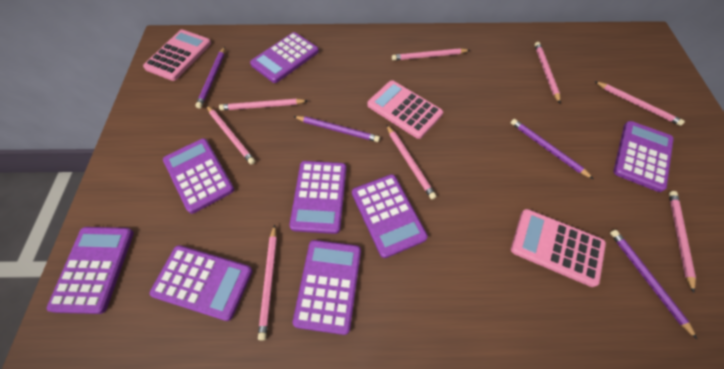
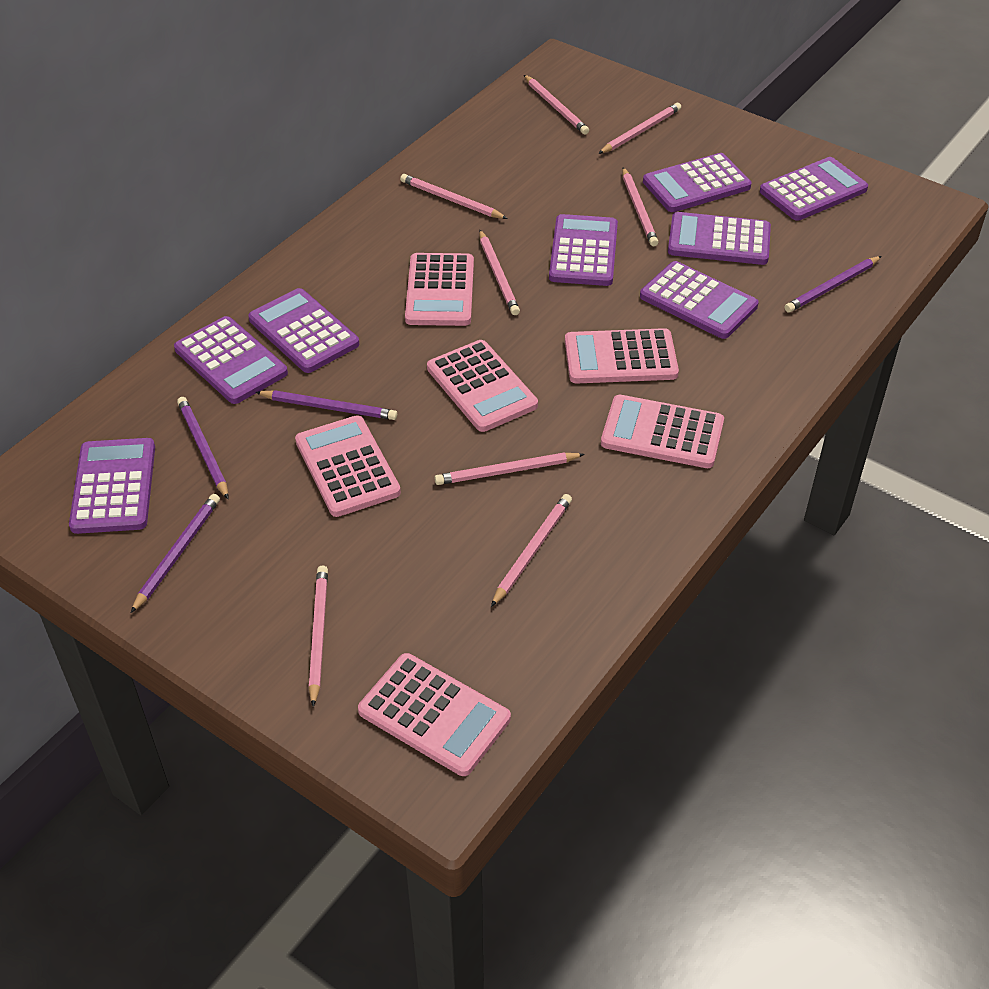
pink calculator: 3 -> 6

